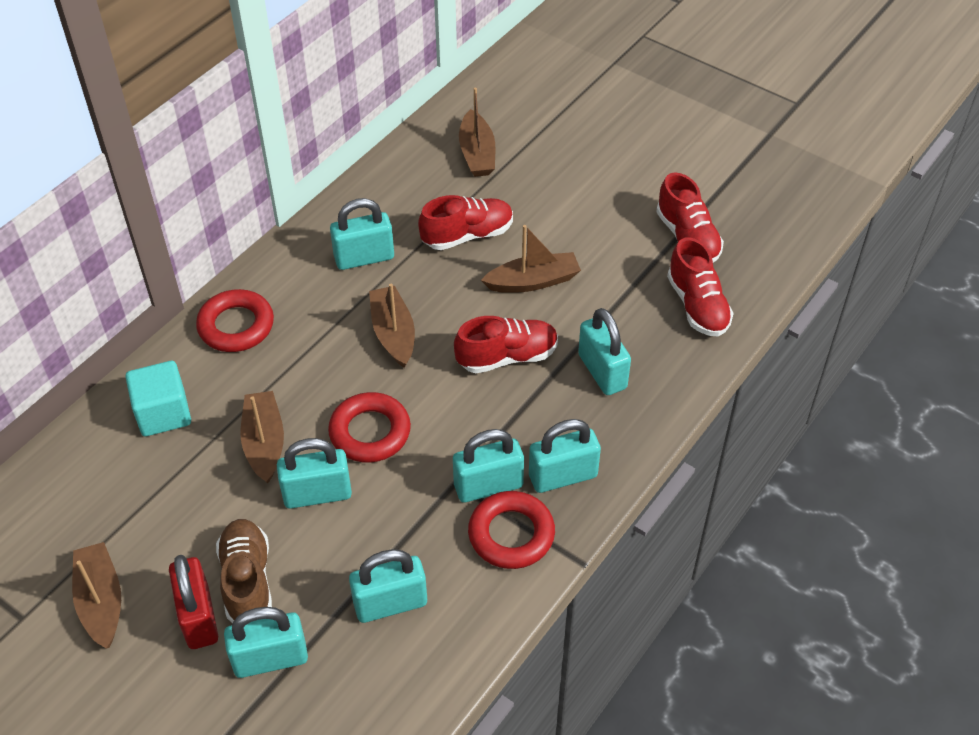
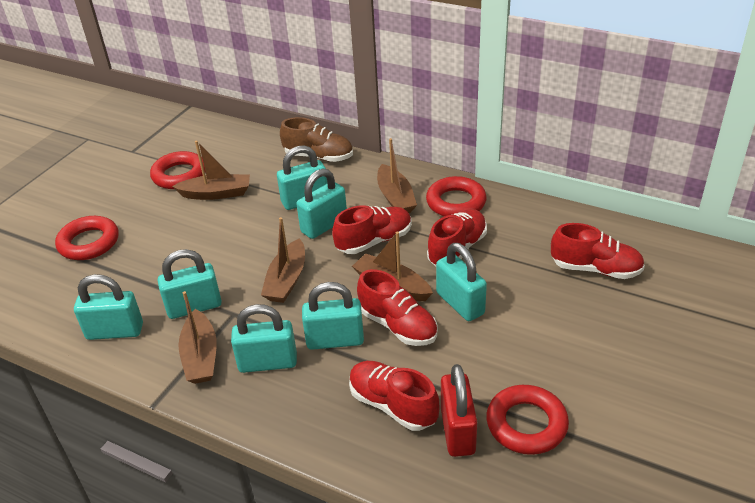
red ring: 3 -> 4
red shoe: 4 -> 5
turquoise cube: 1 -> 0

